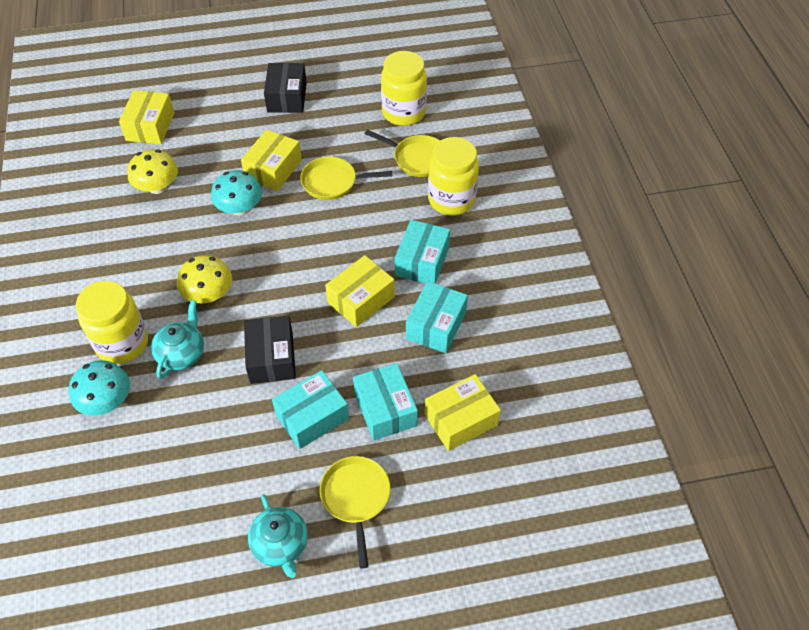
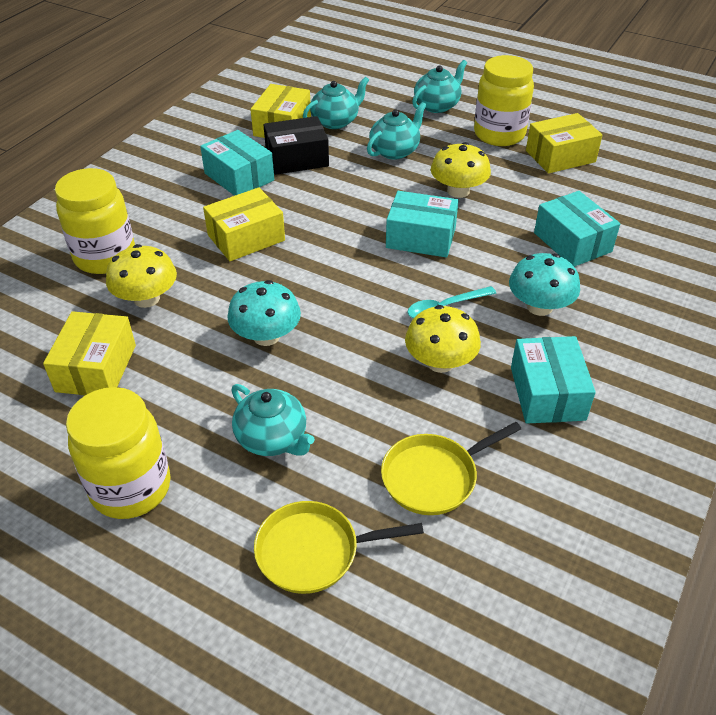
black box: 2 -> 1
turquoise spoon: 0 -> 1
turquoise teapot: 2 -> 4
yellow mushroom: 2 -> 3
yellow pan: 3 -> 2

